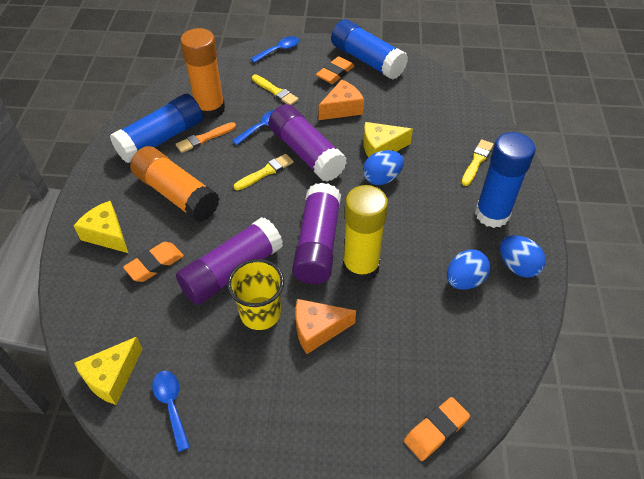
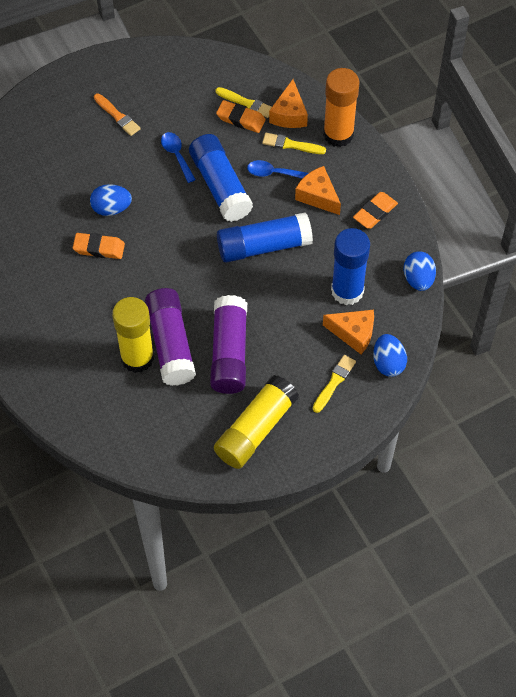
blue spoon: 3 -> 2
orange cheese: 2 -> 3
orange glue stick: 2 -> 1
purple glue stick: 3 -> 2
yellow cheese: 3 -> 0
yellow cup: 1 -> 0
yellow glue stick: 1 -> 2

